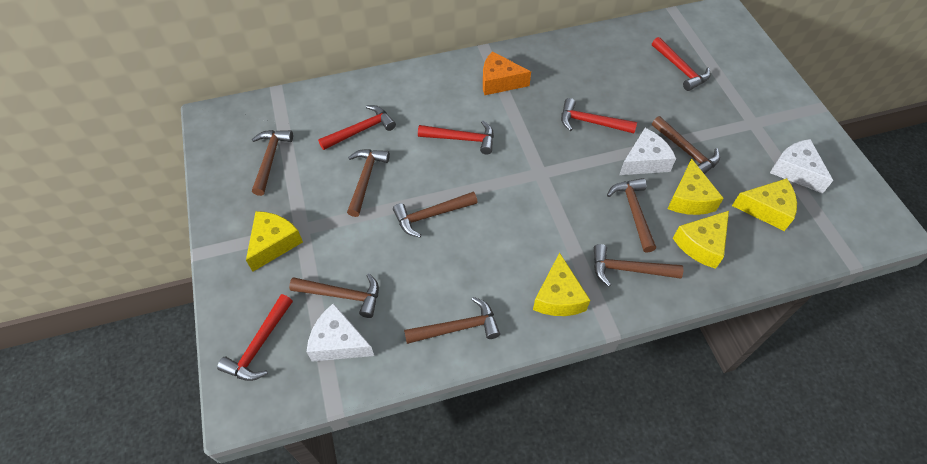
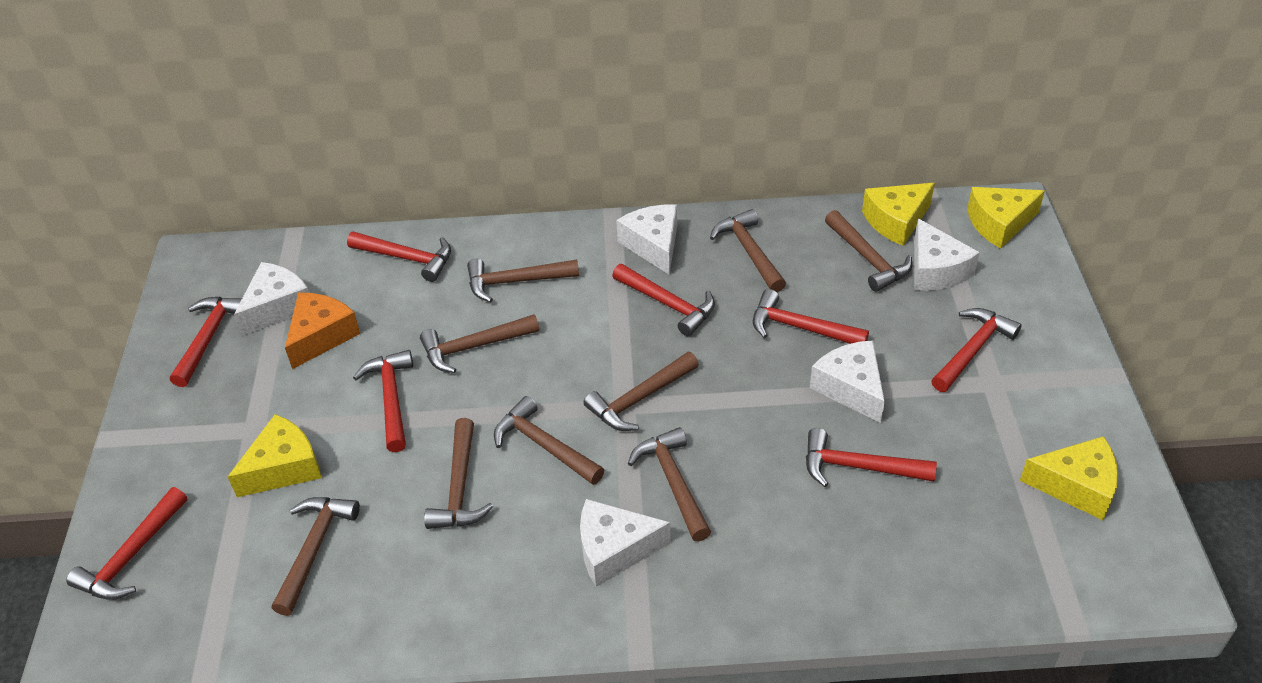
brown hammer: 8 -> 9
red hammer: 5 -> 8
white cheese: 3 -> 5
yellow cheese: 5 -> 4

